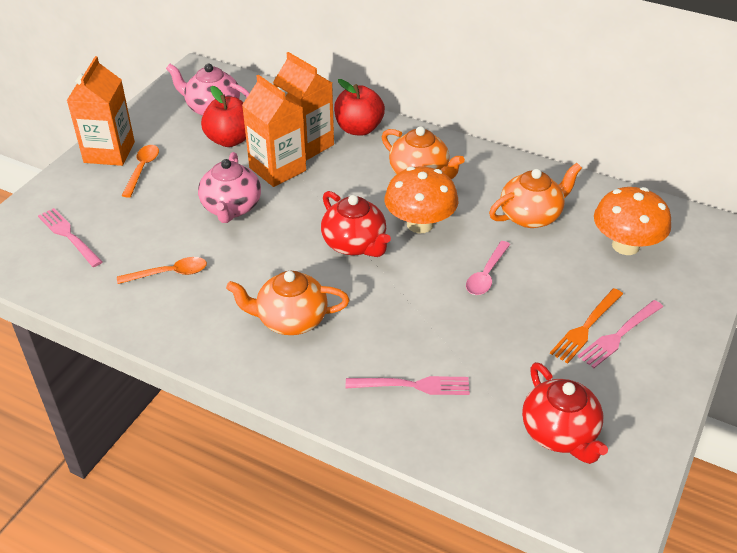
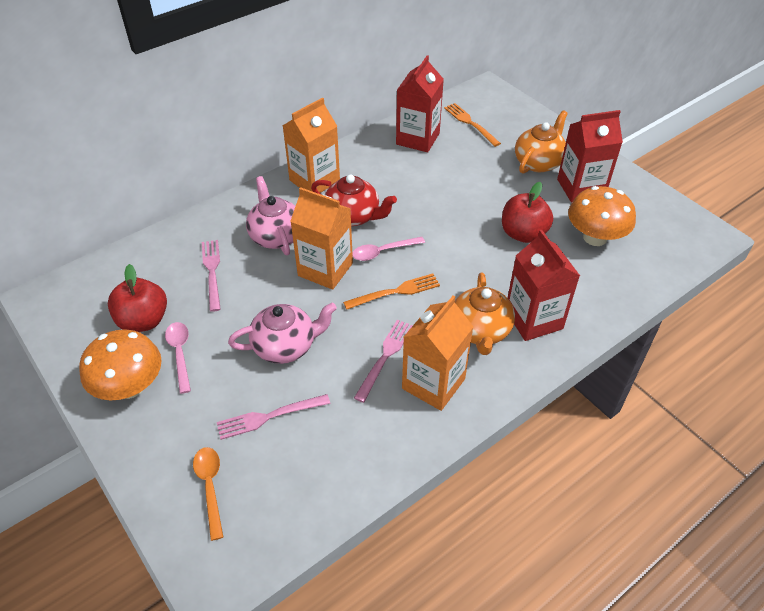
orange fork: 1 -> 2
orange spoon: 2 -> 1
orange teapot: 3 -> 2
pink spoon: 1 -> 2
red carton: 0 -> 3
red teapot: 2 -> 1

